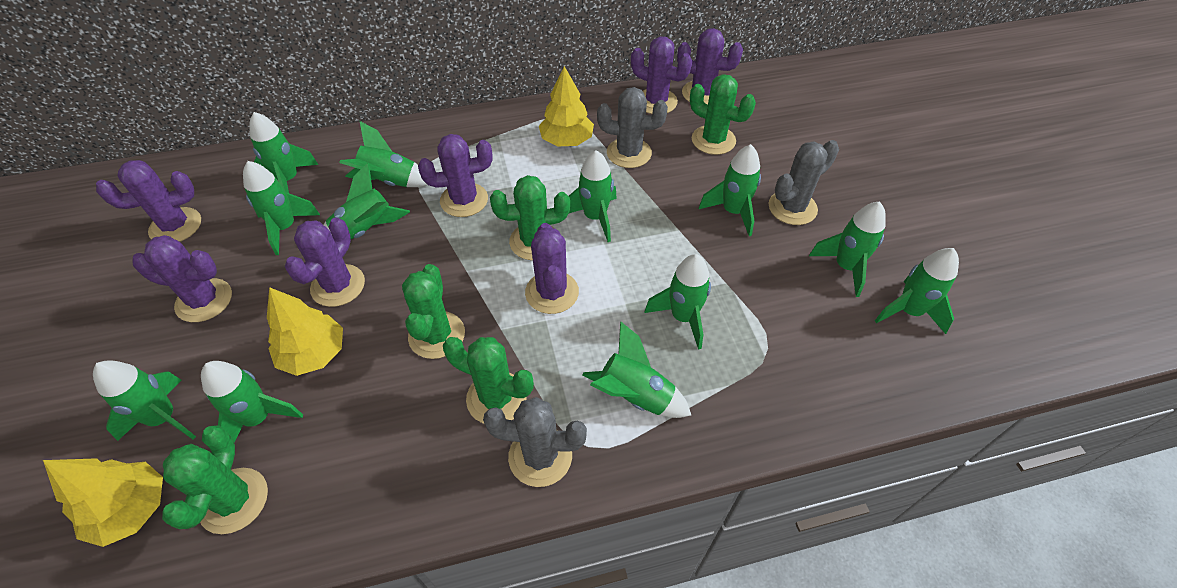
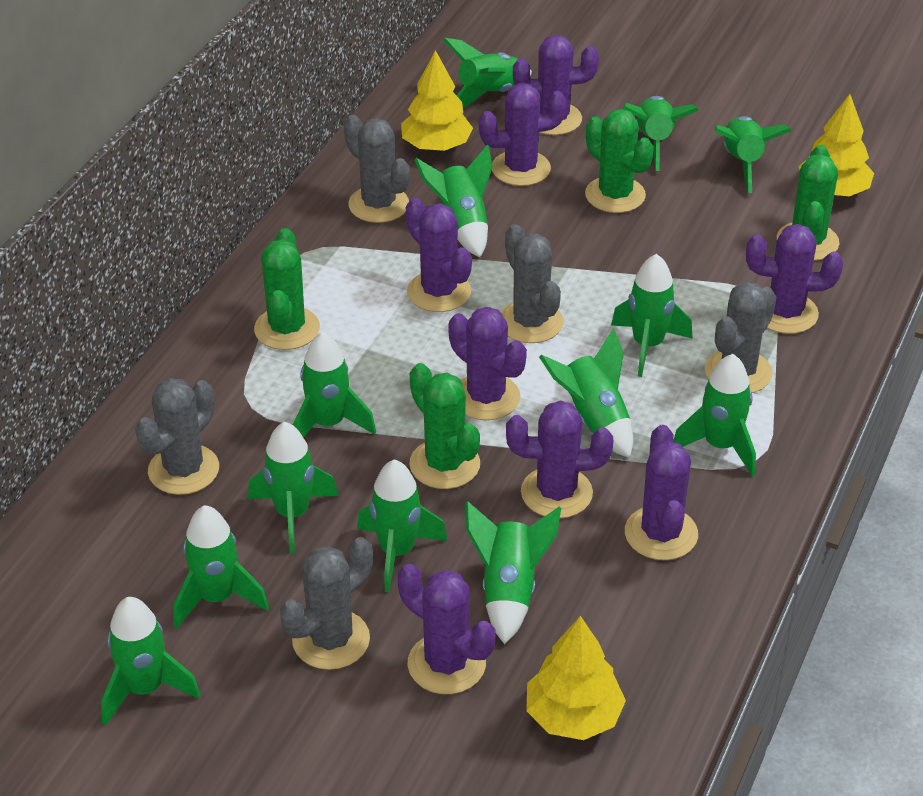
green cactus: 5 -> 4
green rocket: 12 -> 13
grey cactus: 3 -> 5
purple cactus: 7 -> 8

